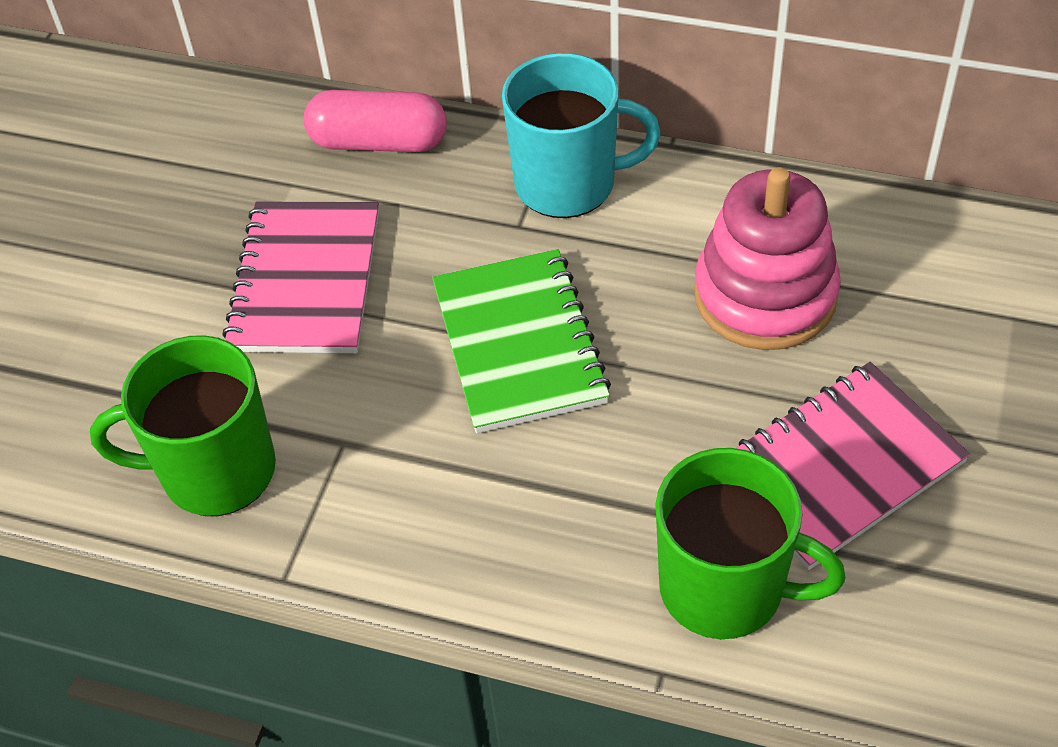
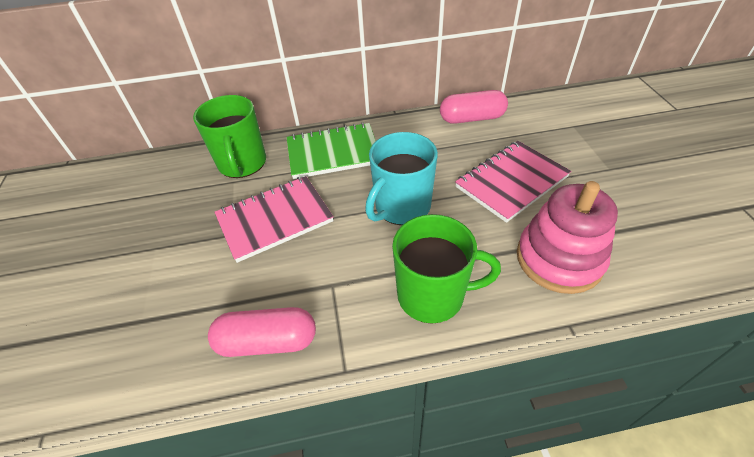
pink capsule: 1 -> 2

